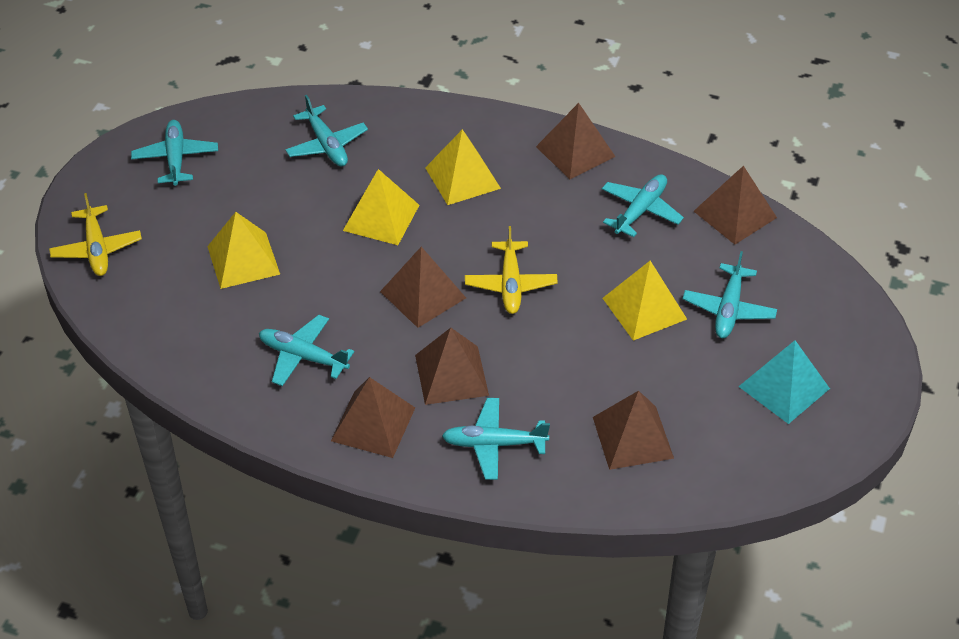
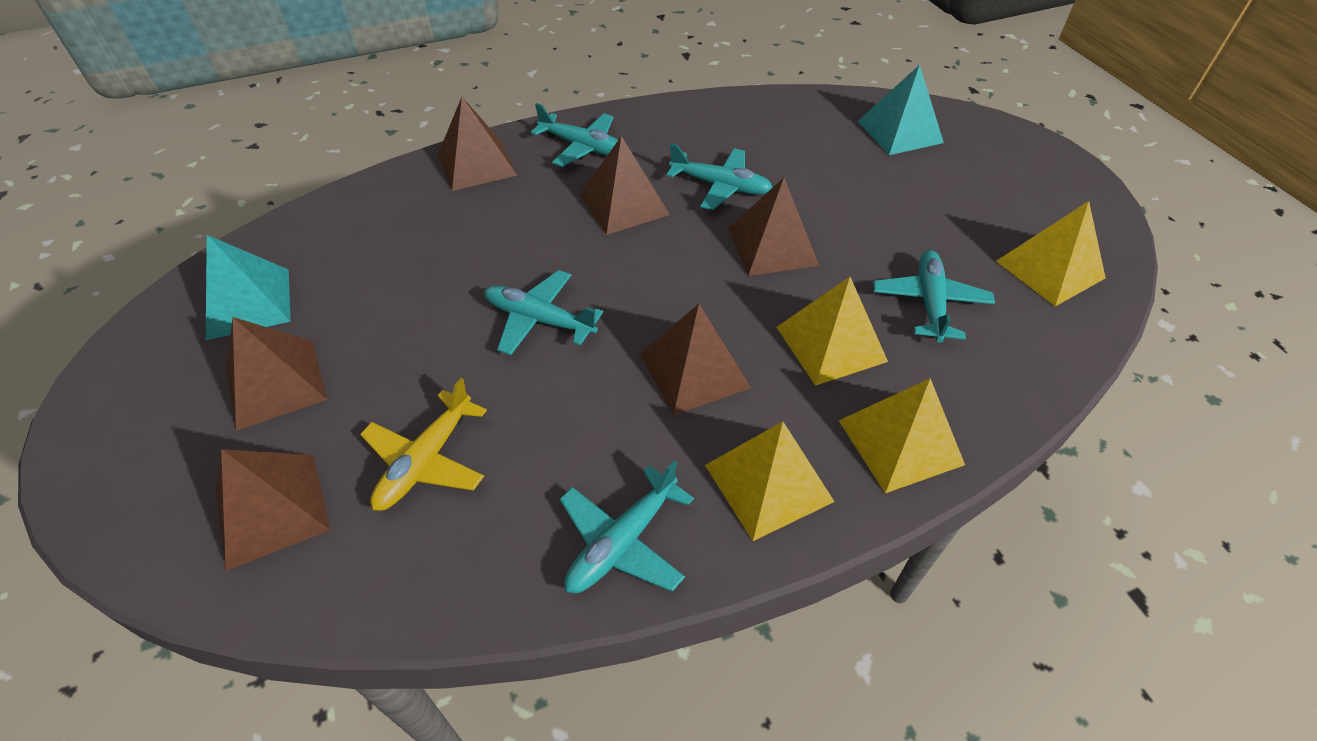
turquoise plane: 6 -> 5
turquoise pyramid: 1 -> 2
yellow plane: 2 -> 1

